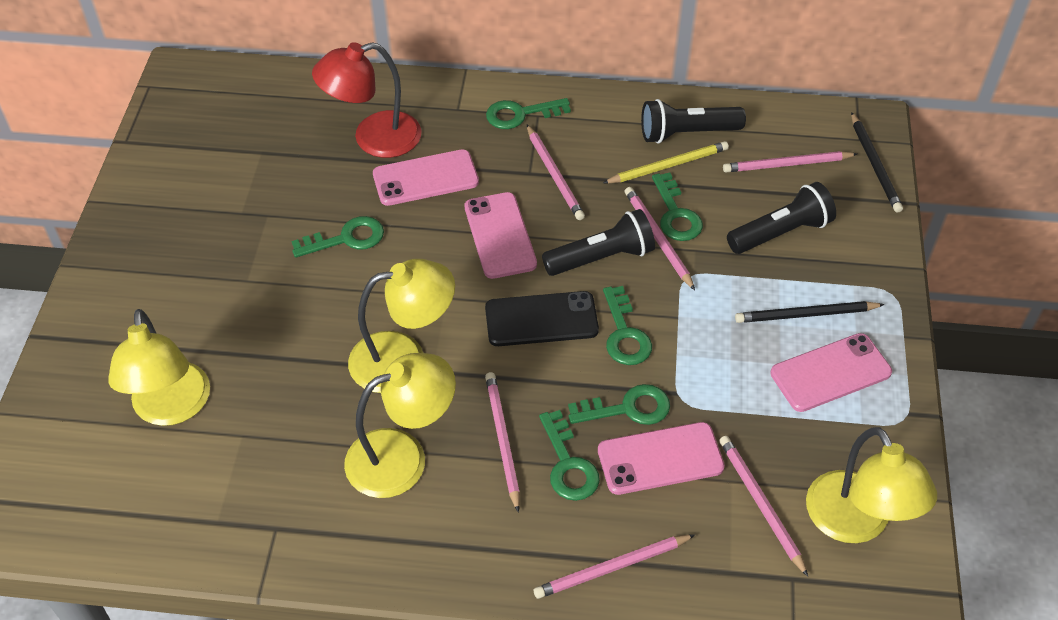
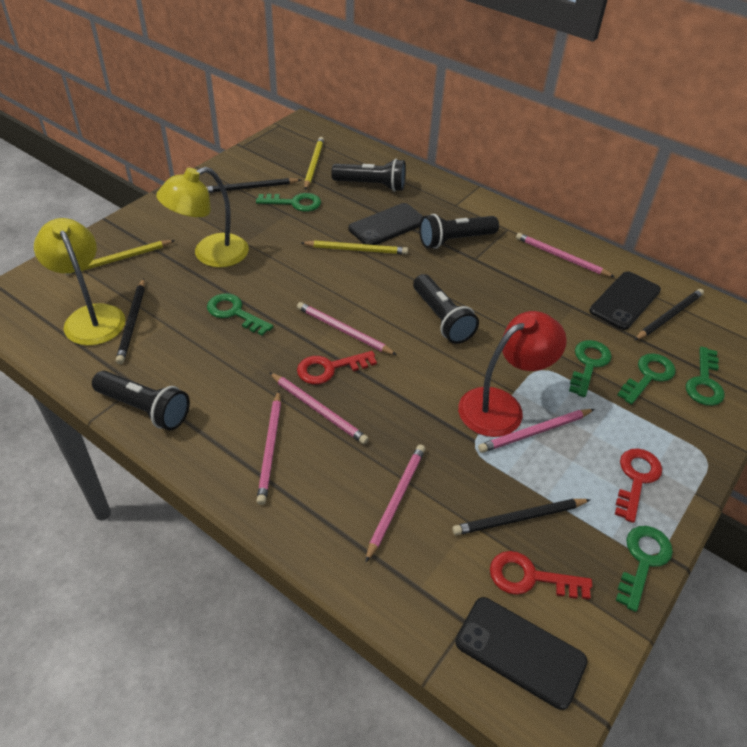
black flashlight: 3 -> 4
black pencil: 2 -> 4
black phone: 1 -> 3
pink phone: 4 -> 0
red key: 0 -> 3
yellow lamp: 4 -> 2
yellow pencil: 1 -> 3

